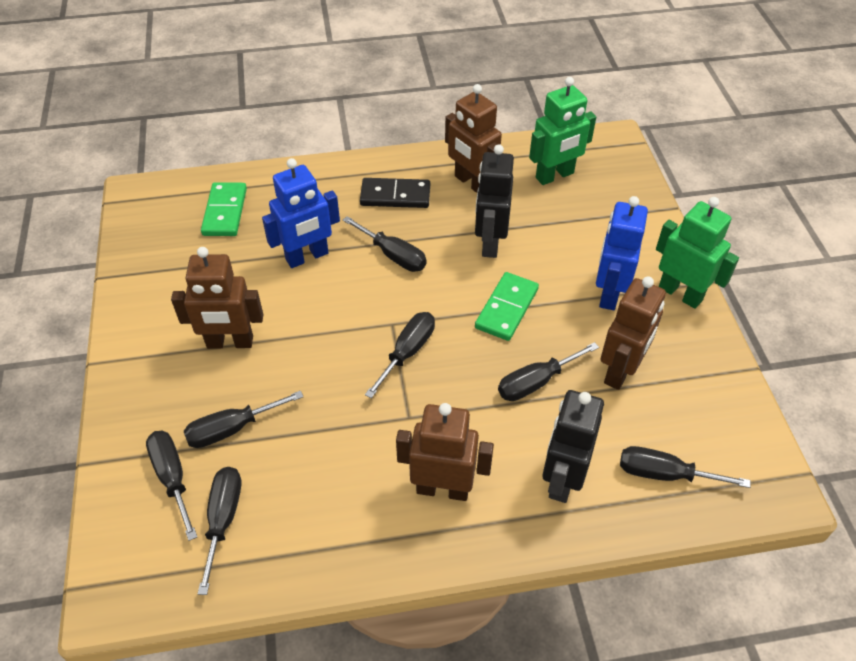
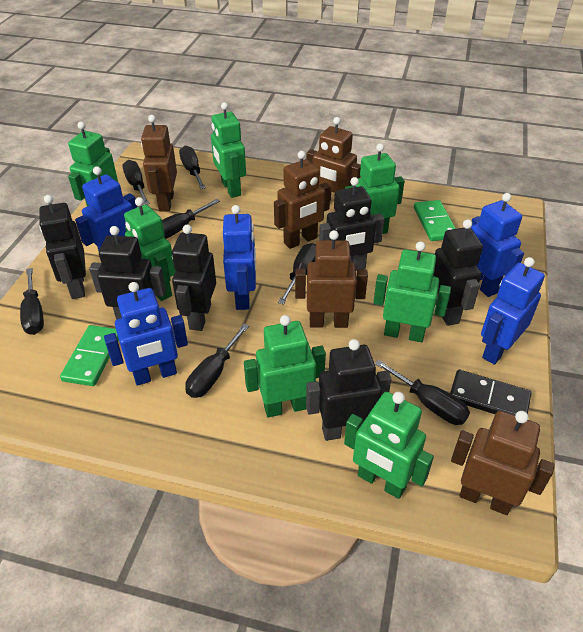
black robot: 2 -> 6
blue robot: 2 -> 5
brown robot: 4 -> 5
green robot: 2 -> 7

